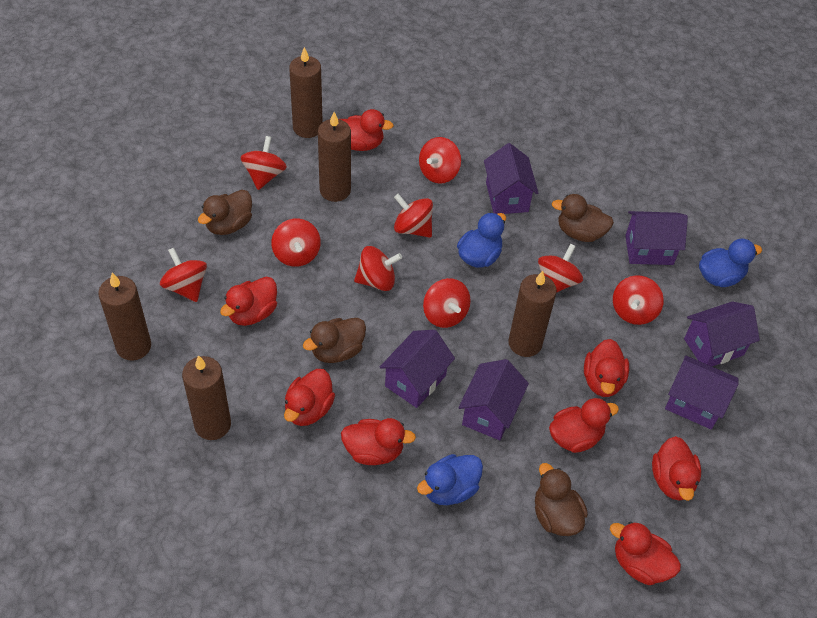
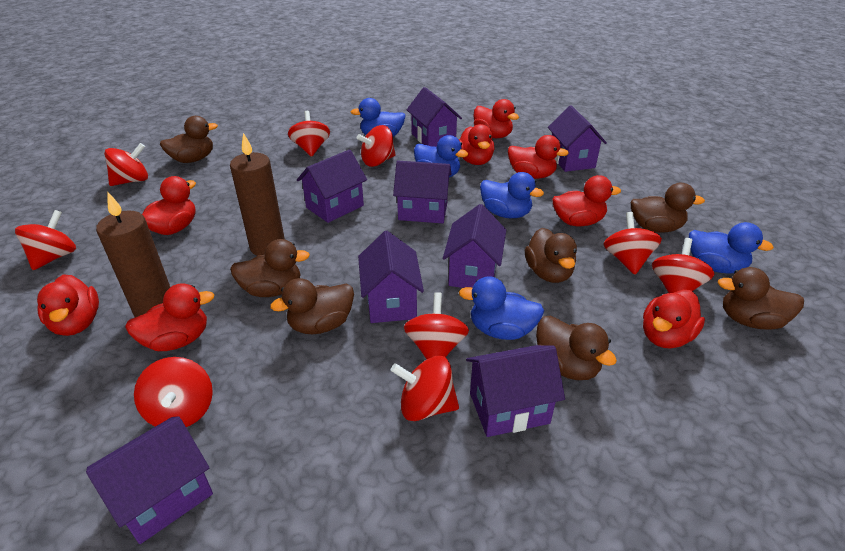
blue duck: 3 -> 5
brown candle: 5 -> 2
brown duck: 4 -> 7
purple house: 6 -> 8

